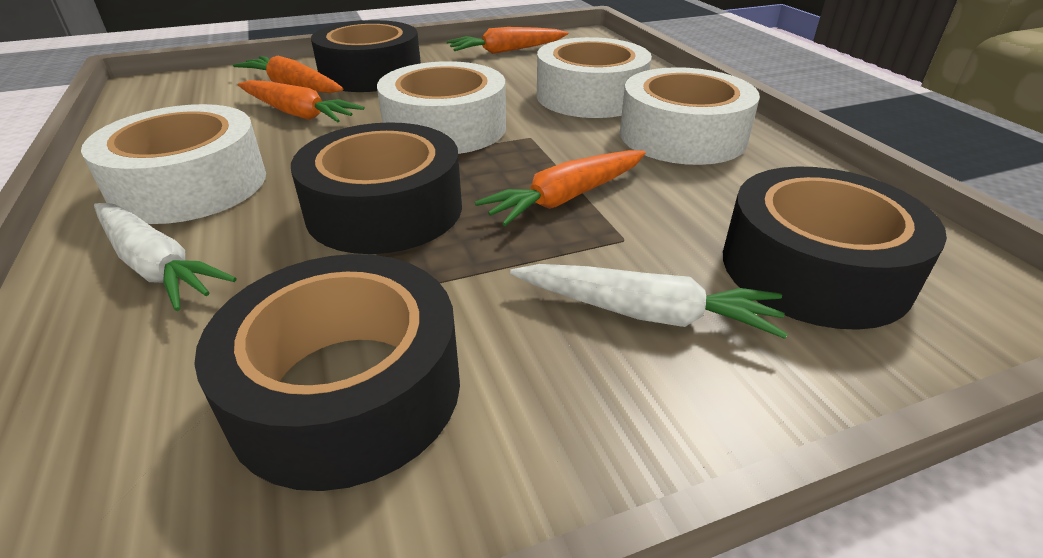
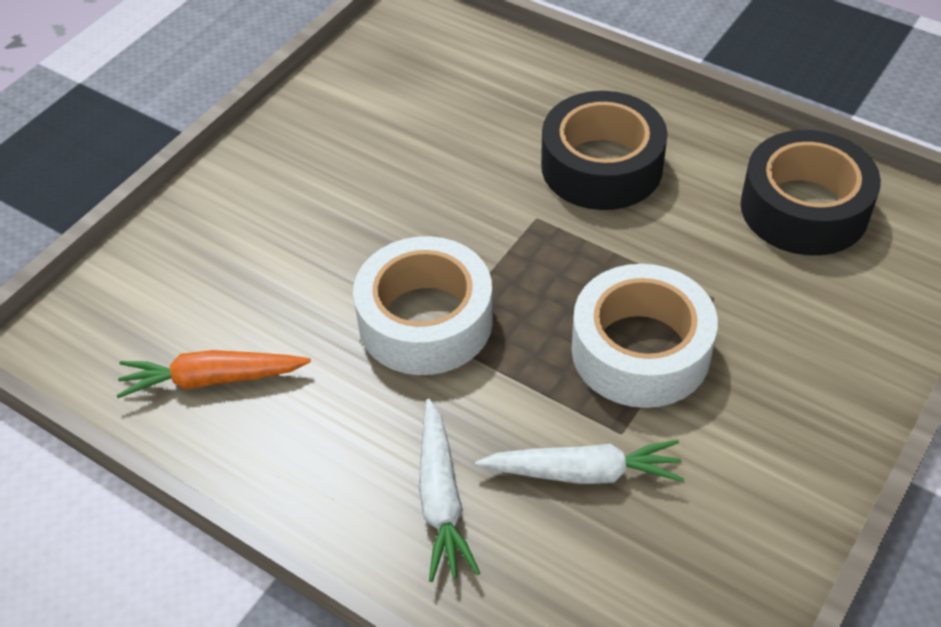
black tape: 4 -> 2
orange carrot: 4 -> 1
white tape: 4 -> 2

